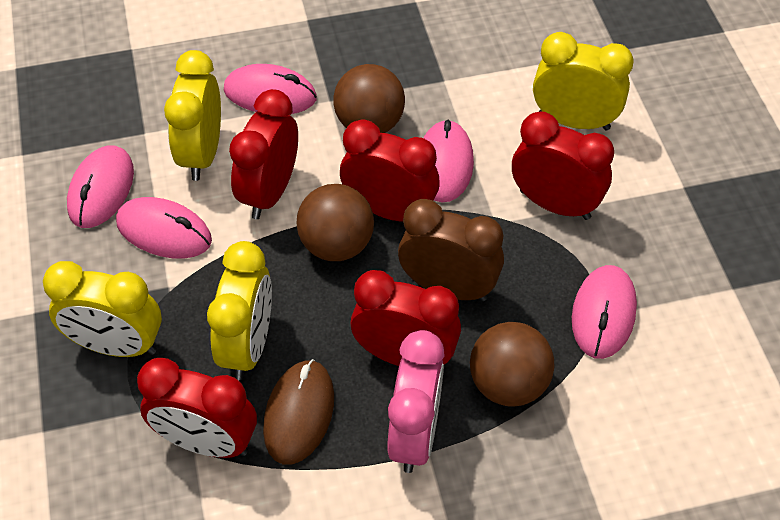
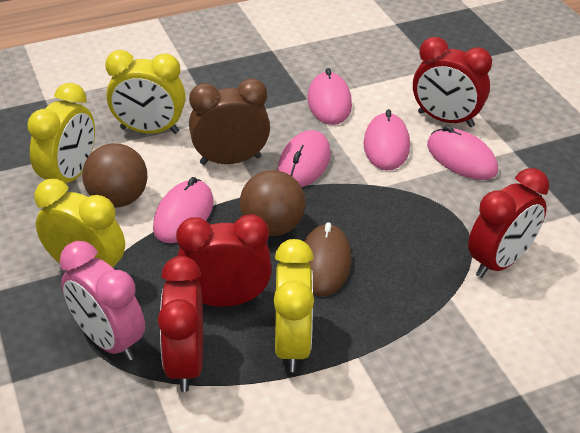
brown ball: 3 -> 2
red clock: 5 -> 4

